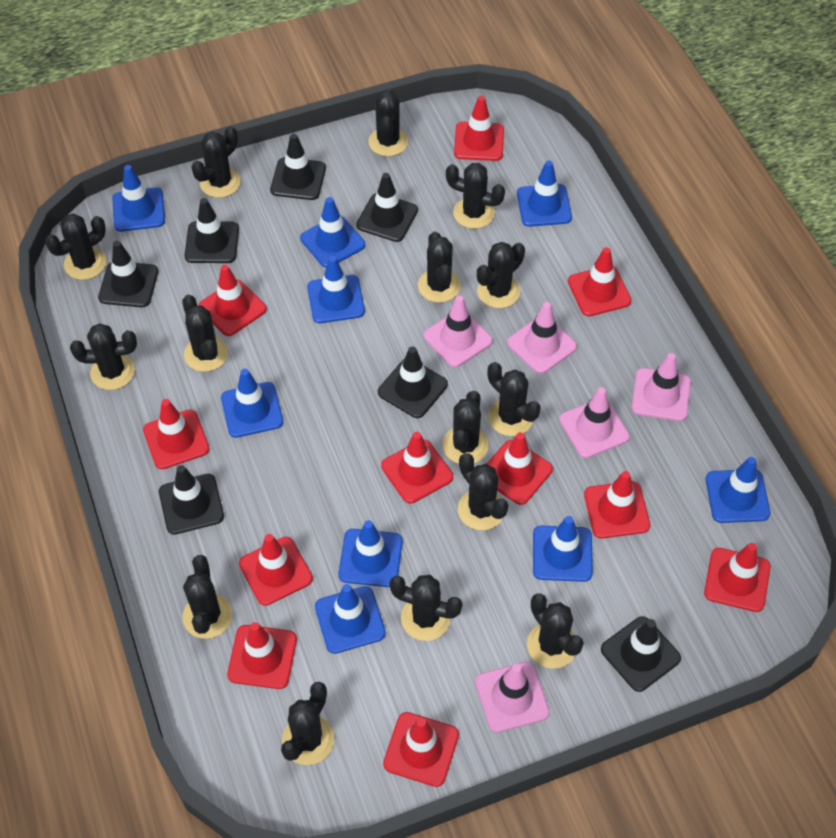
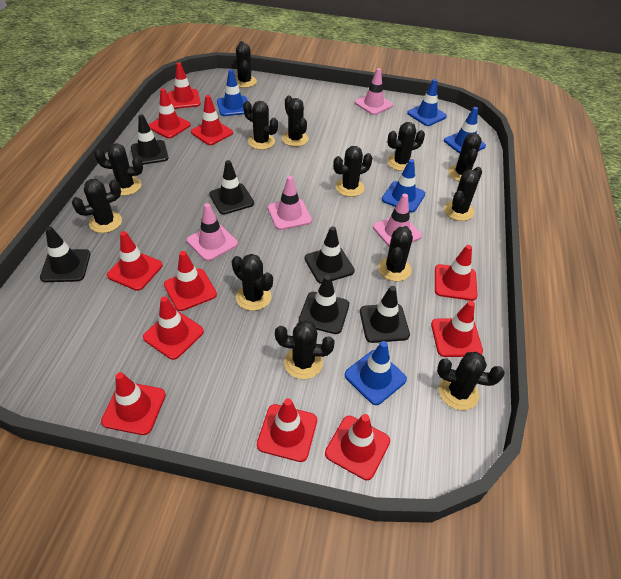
black cactus: 15 -> 13
black traffic cone: 7 -> 6
blue traffic cone: 9 -> 5
pink traffic cone: 5 -> 4

